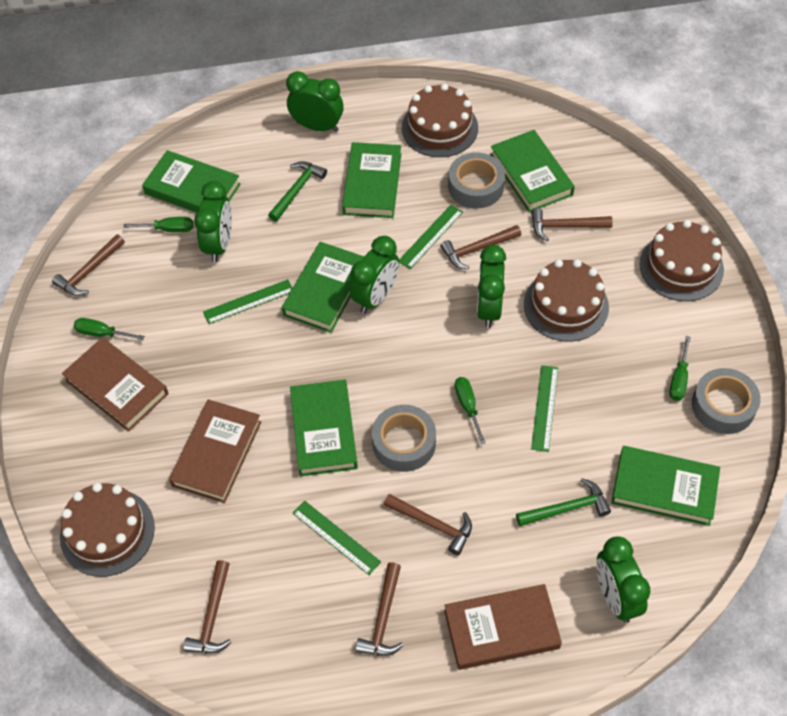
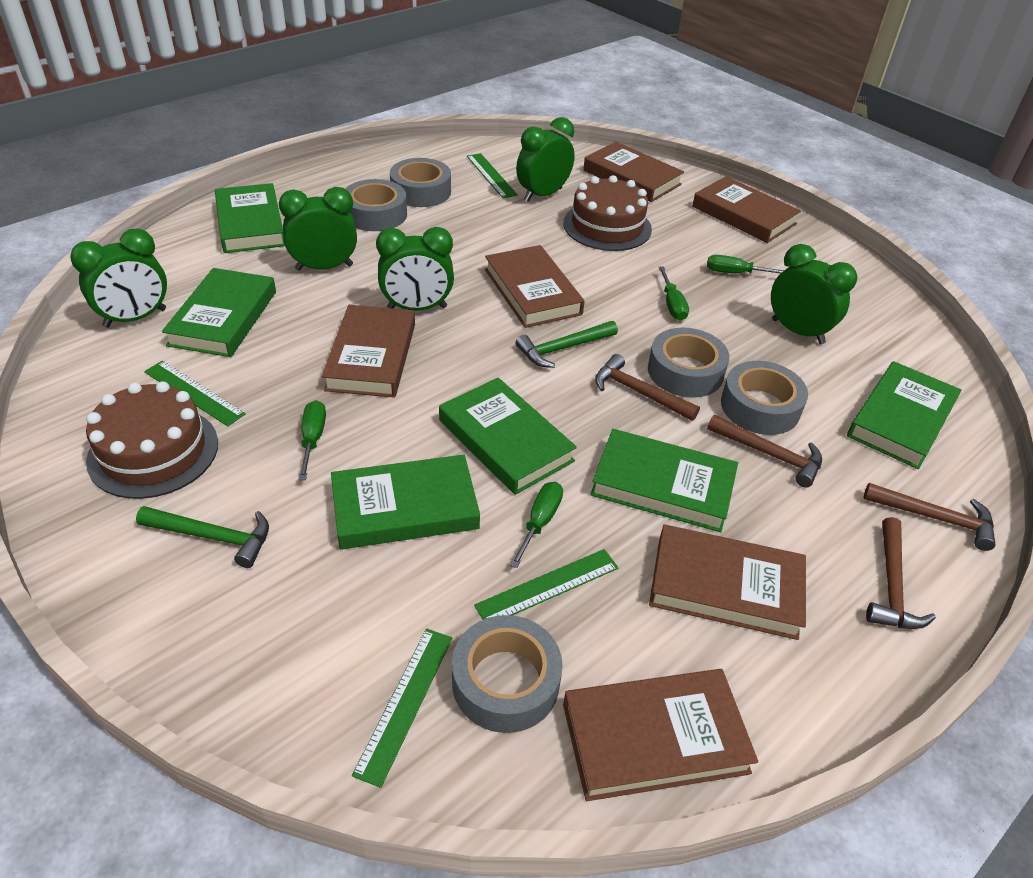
brown book: 3 -> 6
brown cake: 4 -> 2
brown hammer: 6 -> 4
grey tape: 3 -> 5

